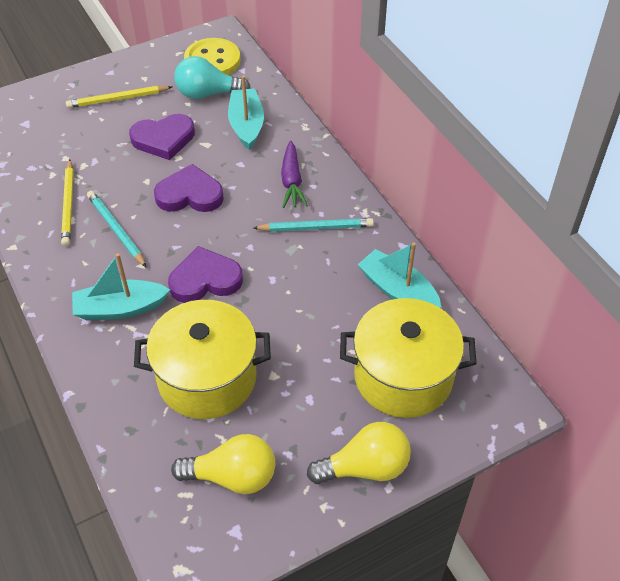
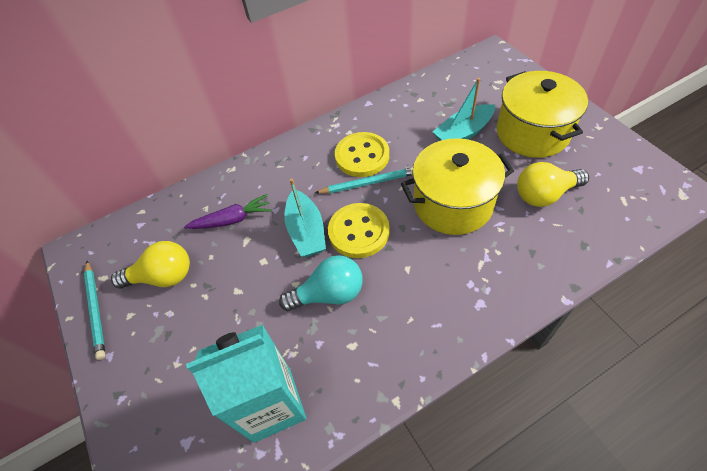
purple heart: 3 -> 0
turquoise boat: 3 -> 2
turquoise carton: 0 -> 1
yellow button: 1 -> 2
yellow pencil: 2 -> 0

